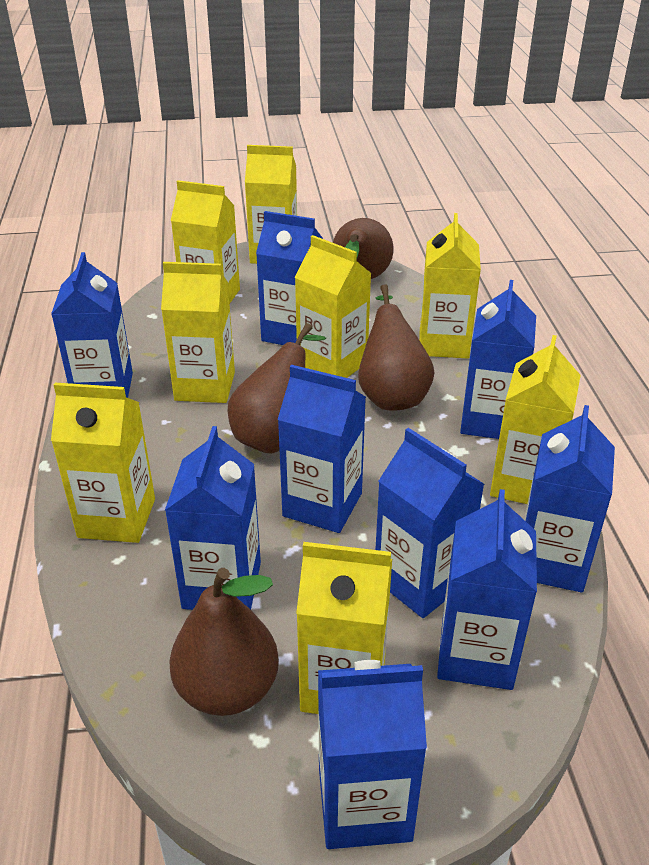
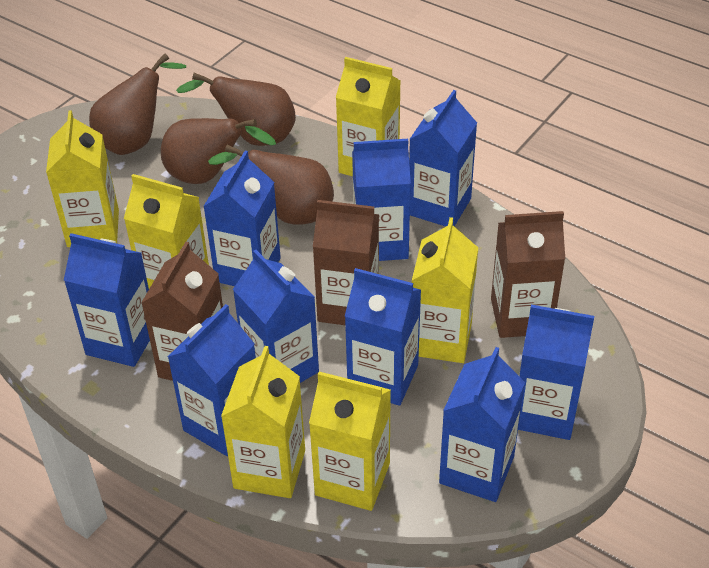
brown carton: 0 -> 3
yellow carton: 8 -> 6

